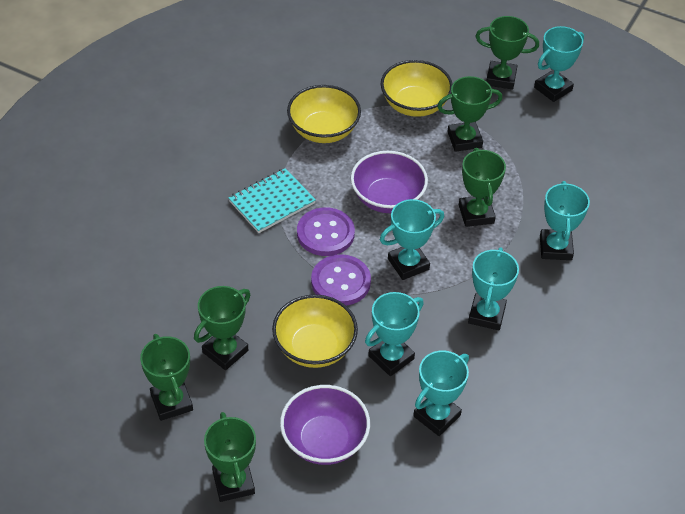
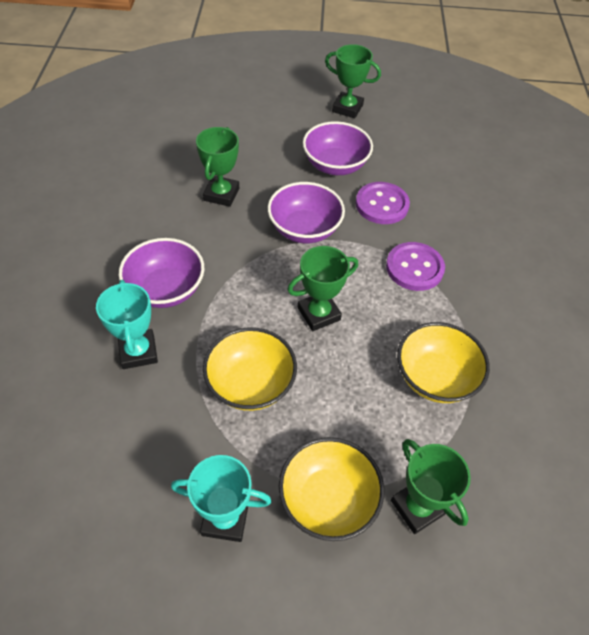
green trophy: 6 -> 4
purple bowl: 2 -> 3
turquoise notebook: 1 -> 0
turquoise trophy: 6 -> 2

